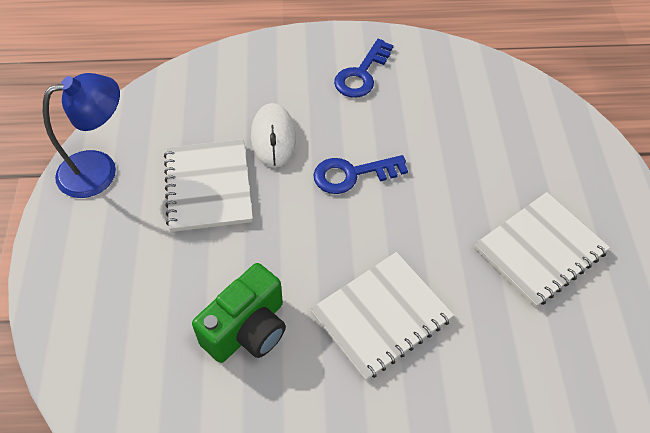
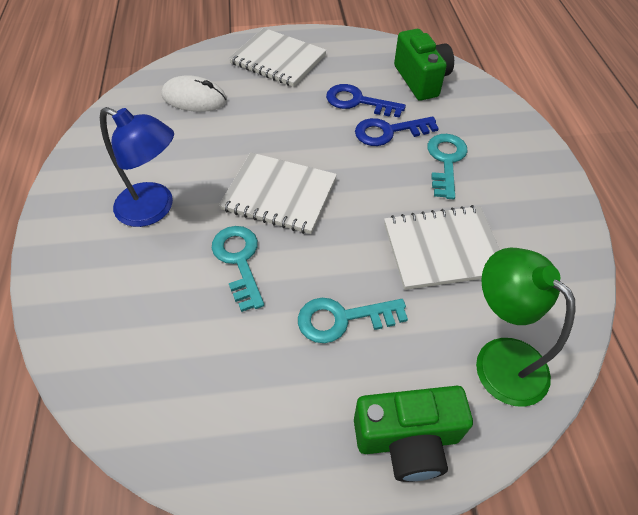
green camera: 1 -> 2
green lamp: 0 -> 1
turquoise key: 0 -> 3

